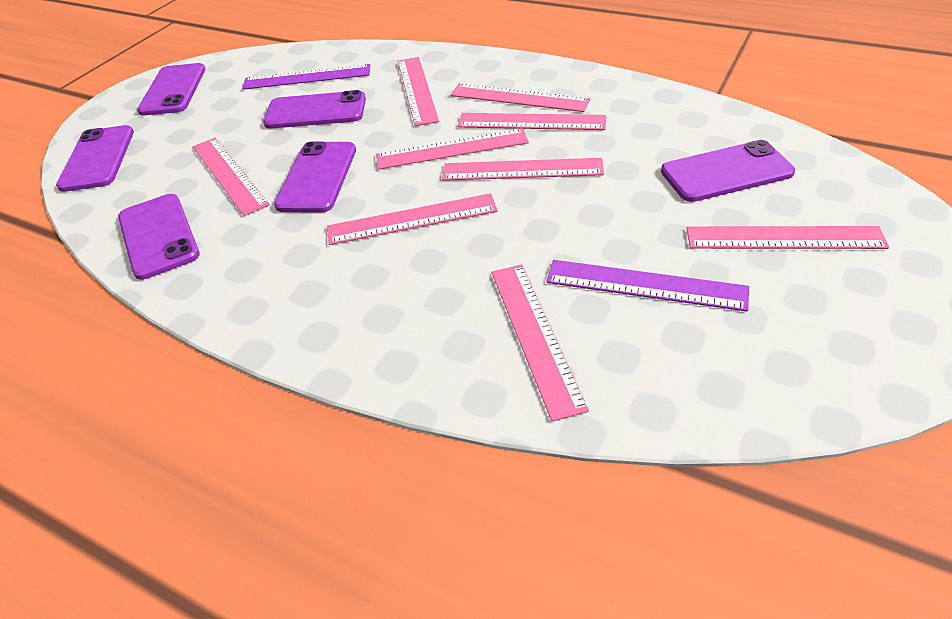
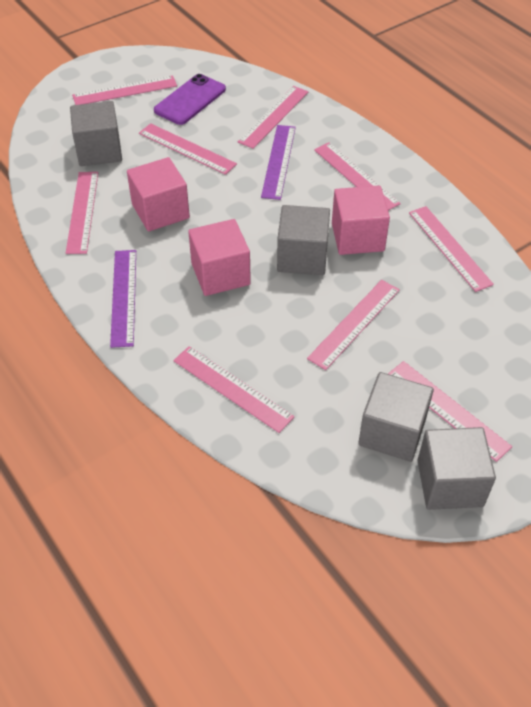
grey cube: 0 -> 4
pink cube: 0 -> 3
purple phone: 6 -> 1

